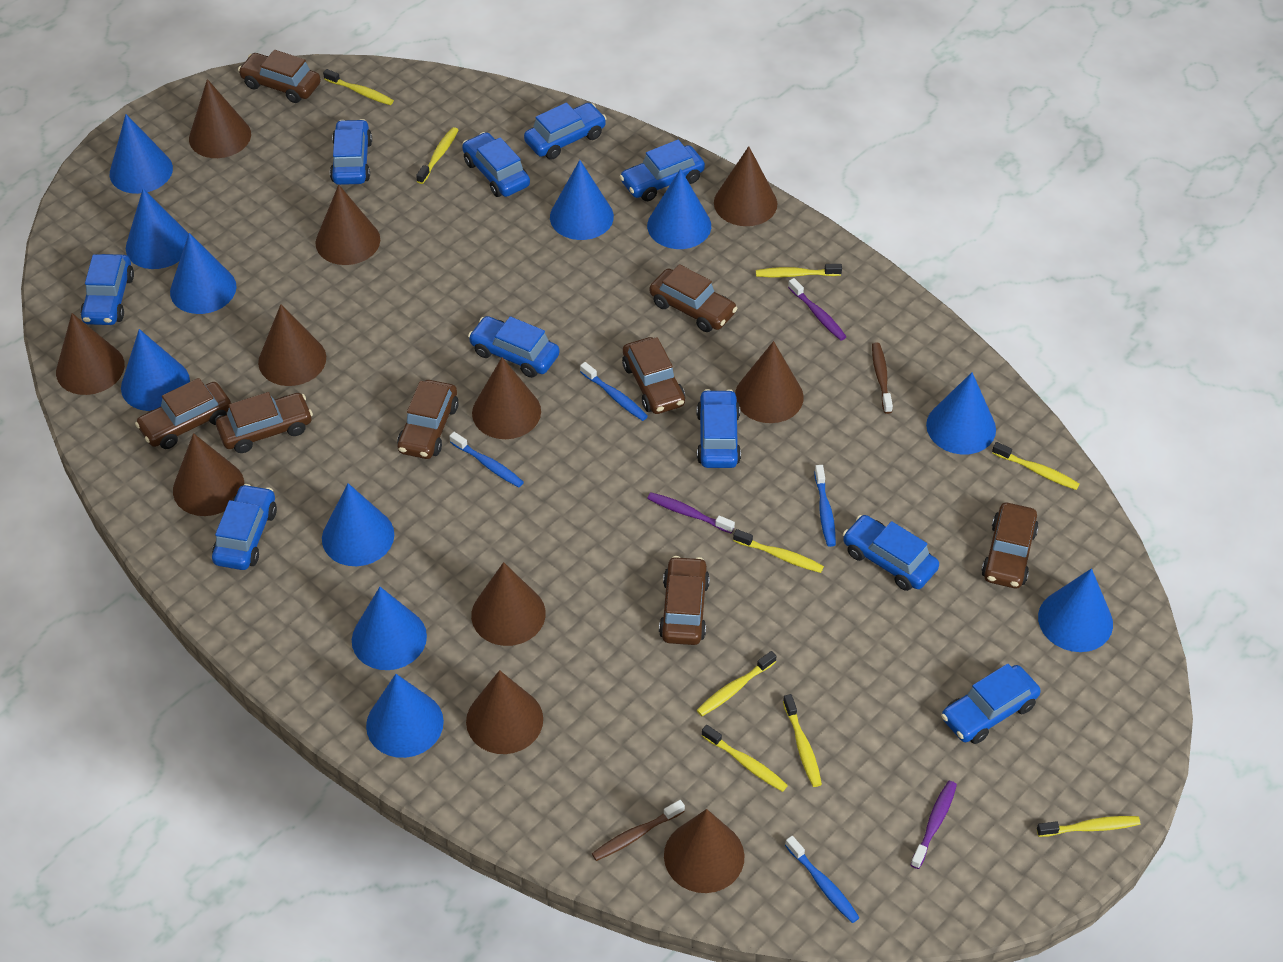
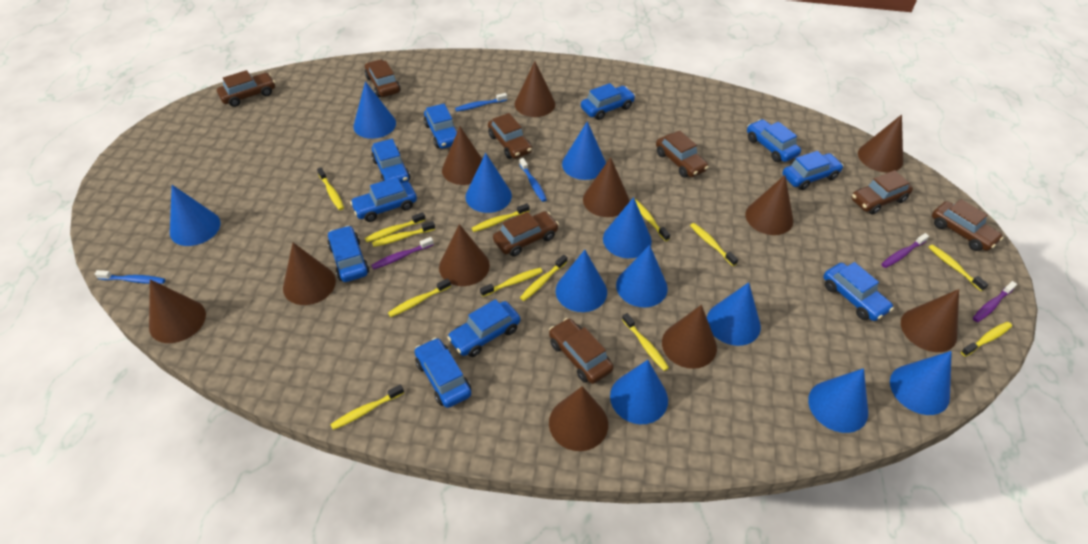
blue toothbrush: 4 -> 3
brown toothbrush: 2 -> 0
yellow toothbrush: 9 -> 13

